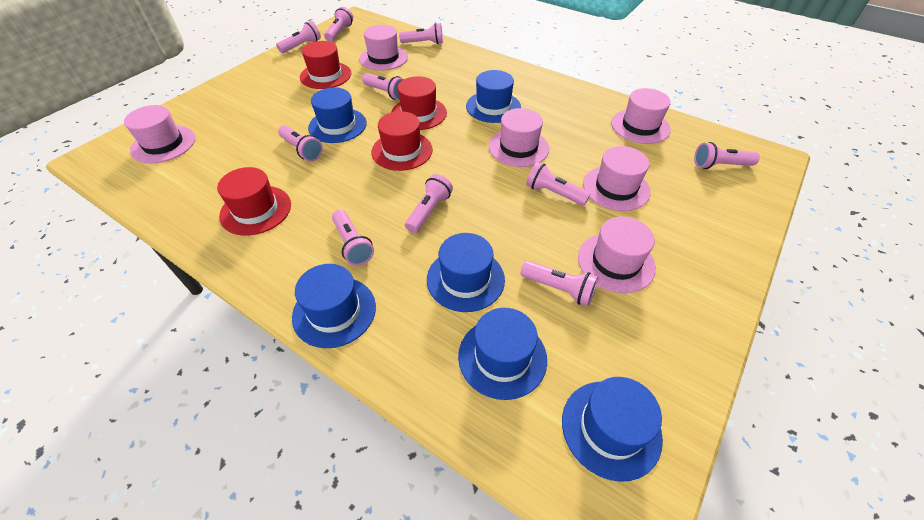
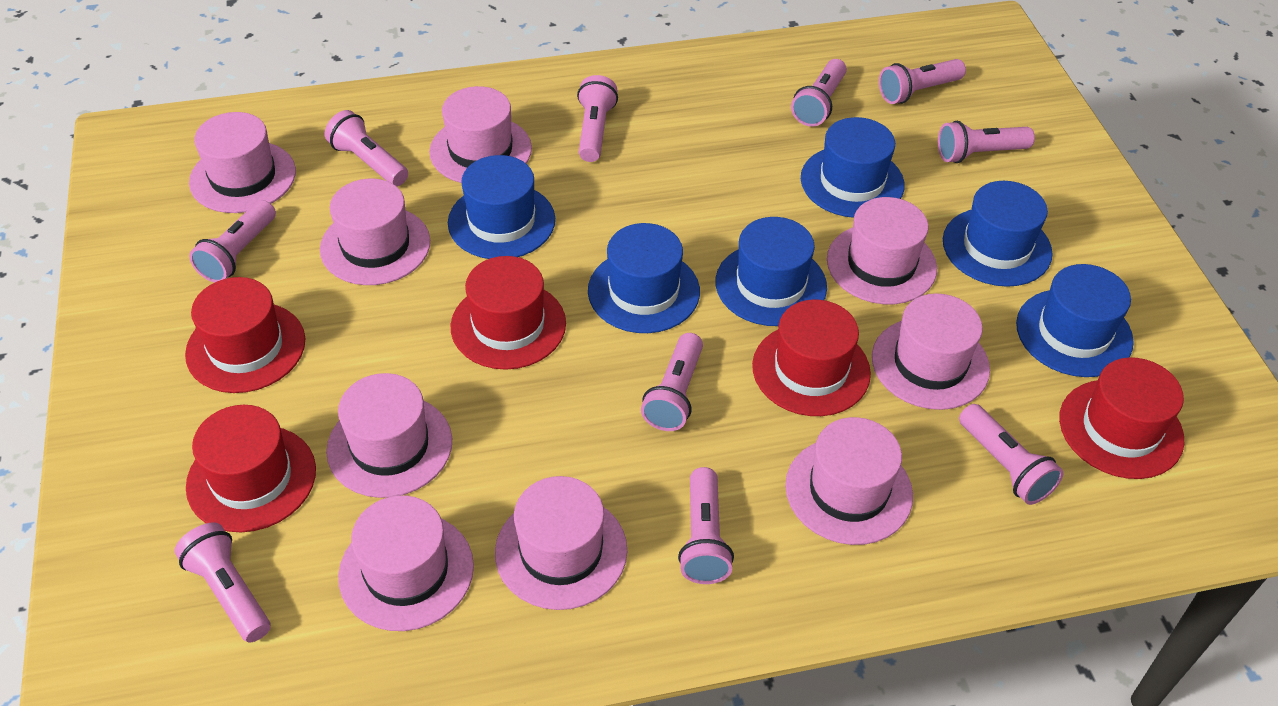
pink hat: 6 -> 9
red hat: 4 -> 5

